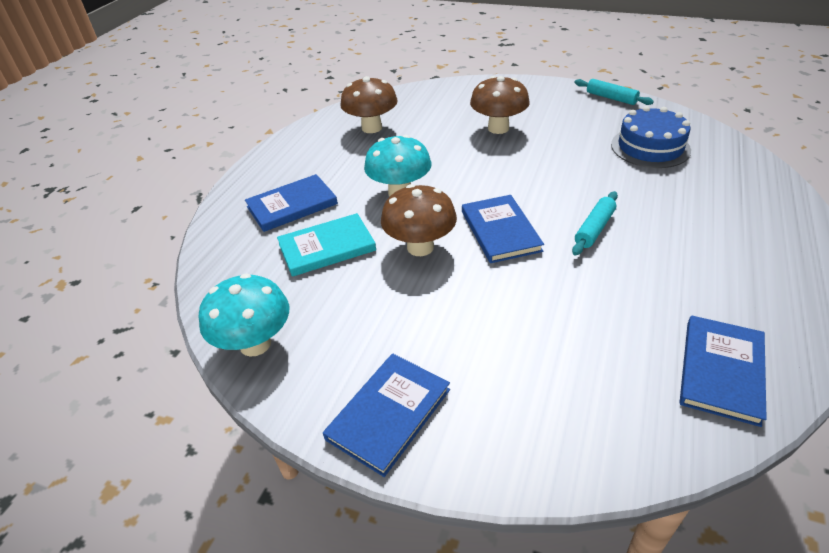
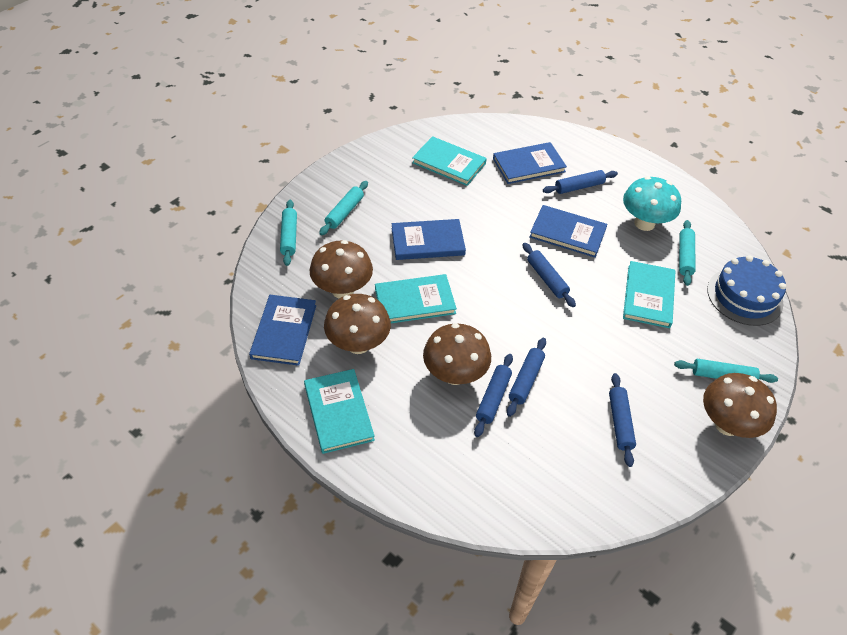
blue rolling pin: 0 -> 5
brown mushroom: 3 -> 4
turquoise book: 1 -> 4
turquoise mushroom: 2 -> 1
turquoise rolling pin: 2 -> 4

